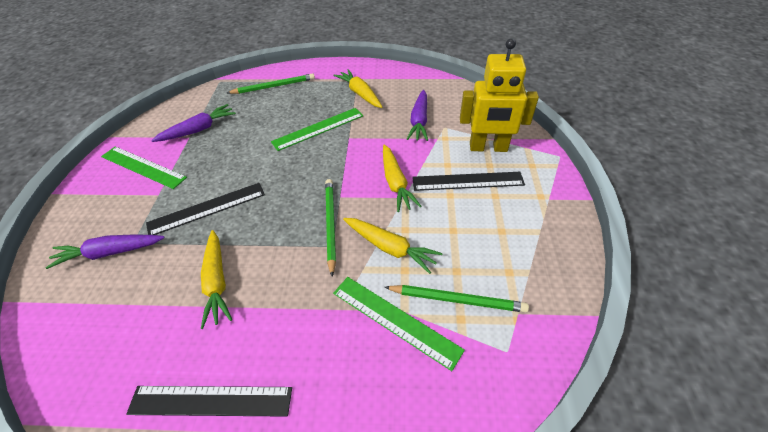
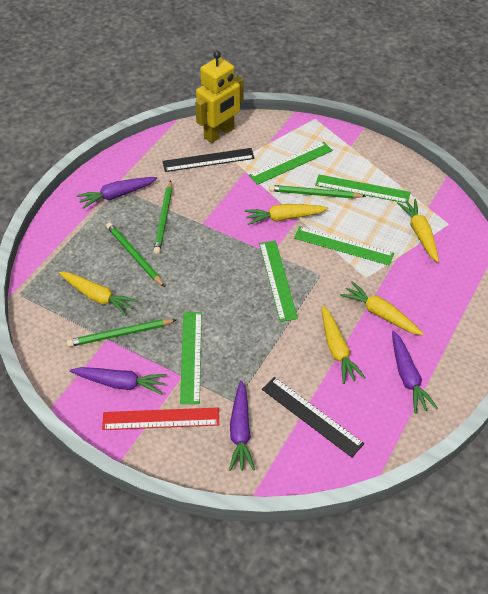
black ruler: 3 -> 2
green pencil: 3 -> 4
green ruler: 3 -> 5
purple carrot: 3 -> 4
red ruler: 0 -> 1
yellow carrot: 4 -> 5

